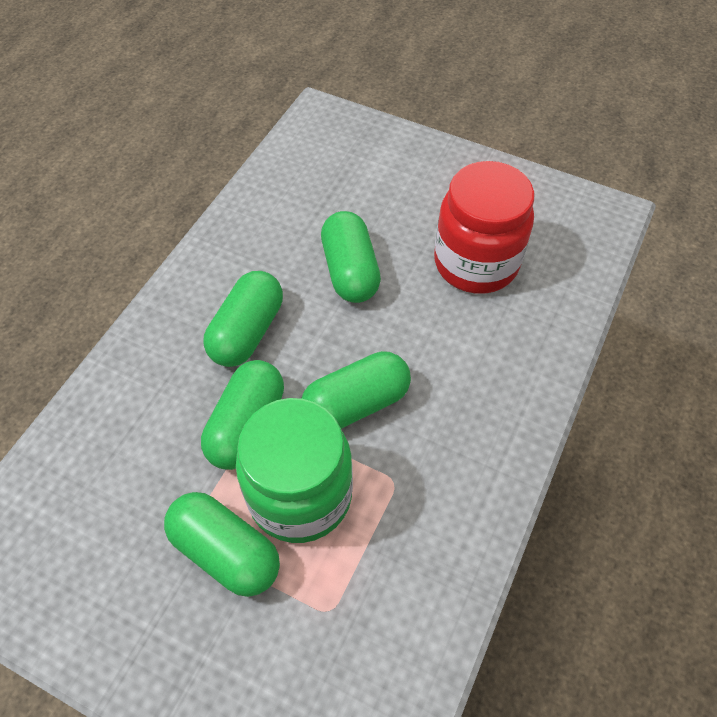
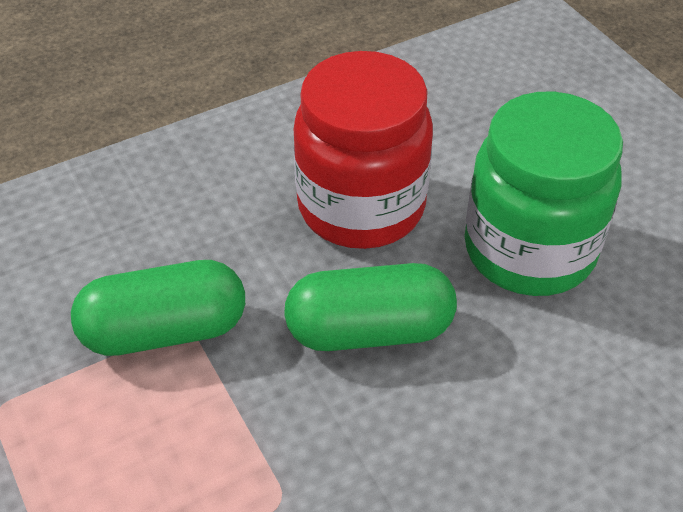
green capsule: 5 -> 2

